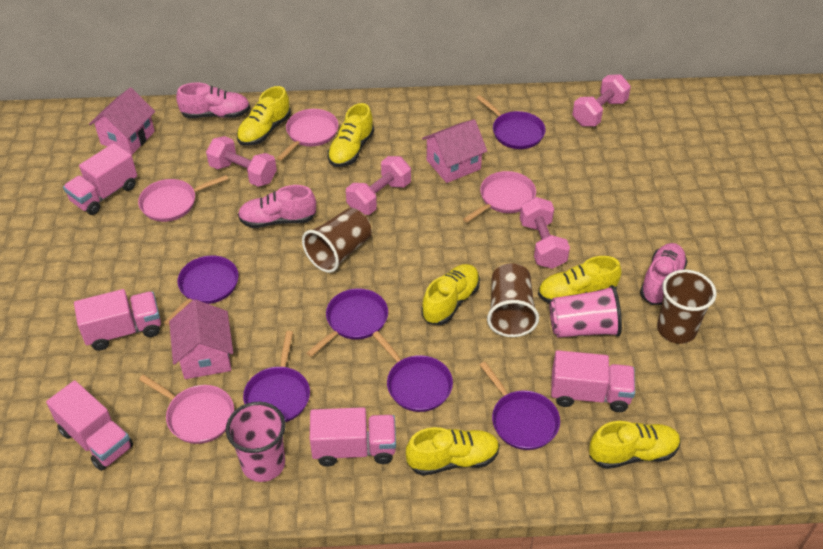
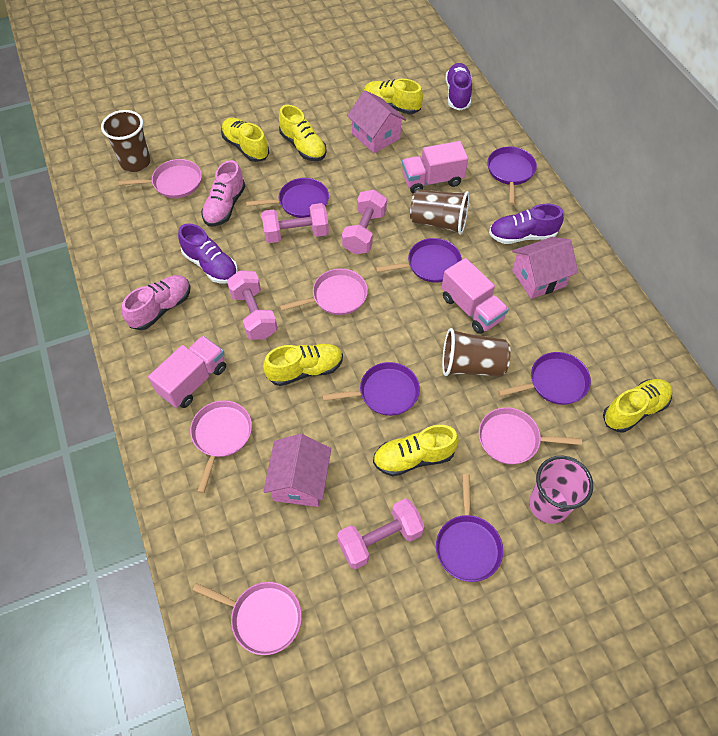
pink cup: 2 -> 1
pink pan: 4 -> 5
pink shoe: 3 -> 2
pink truck: 5 -> 3
purple shoe: 0 -> 3

